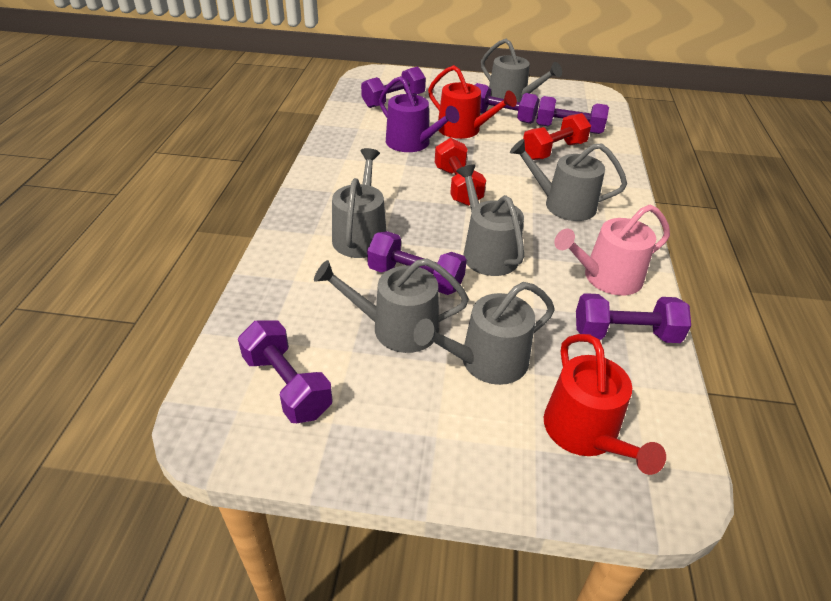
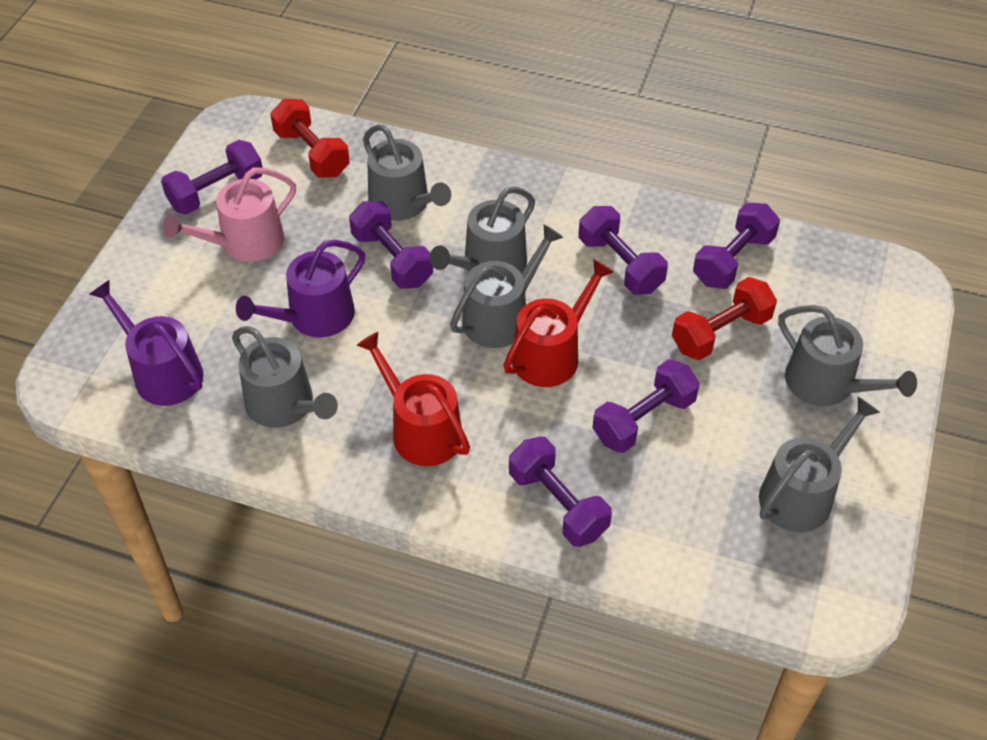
purple watering can: 1 -> 2

